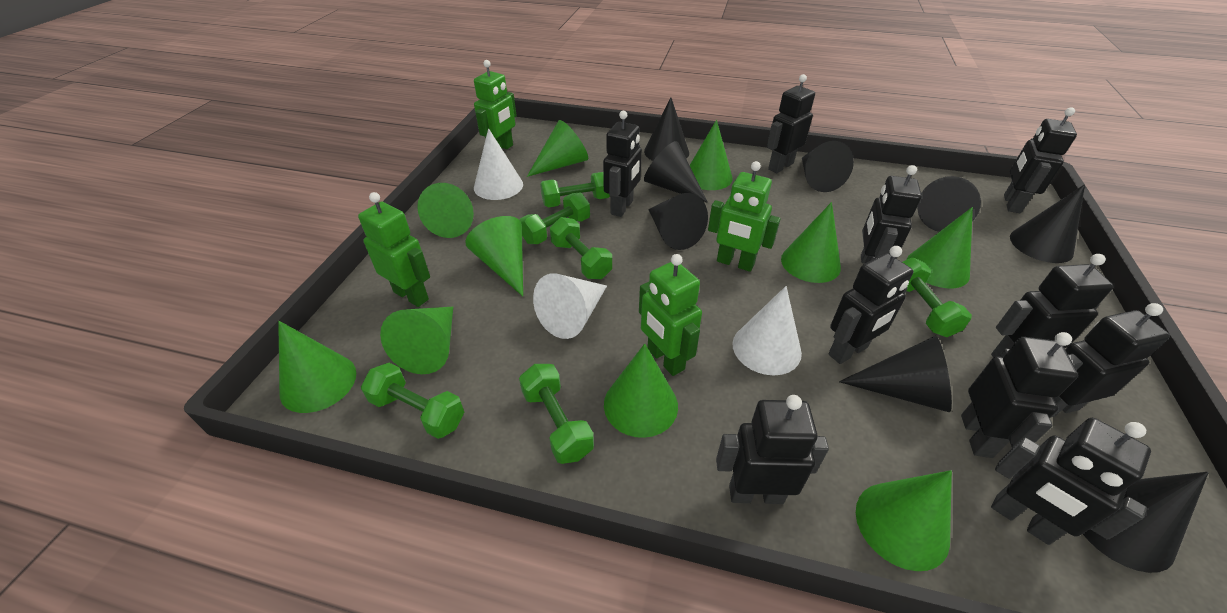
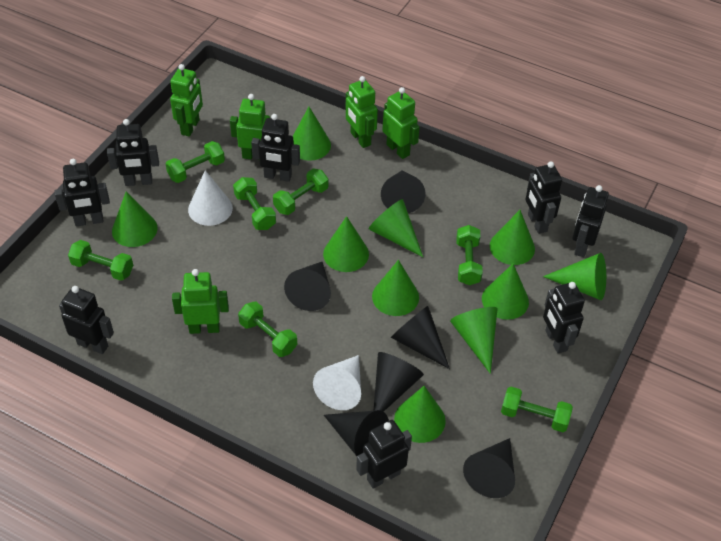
black cone: 8 -> 6
black robot: 10 -> 8
green dumbbell: 6 -> 7
green robot: 4 -> 5
white cone: 3 -> 2

